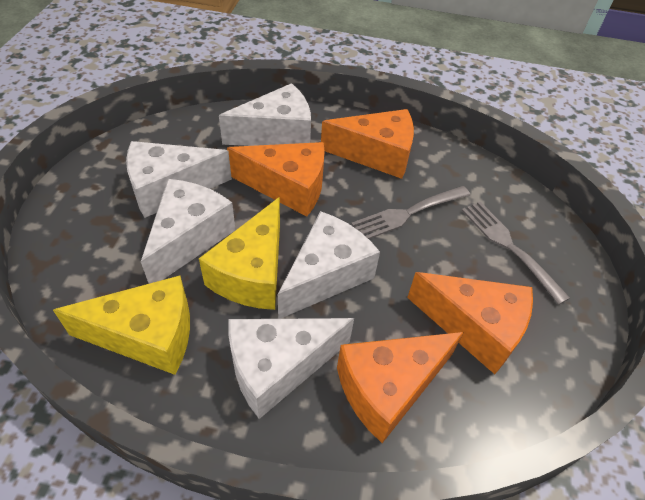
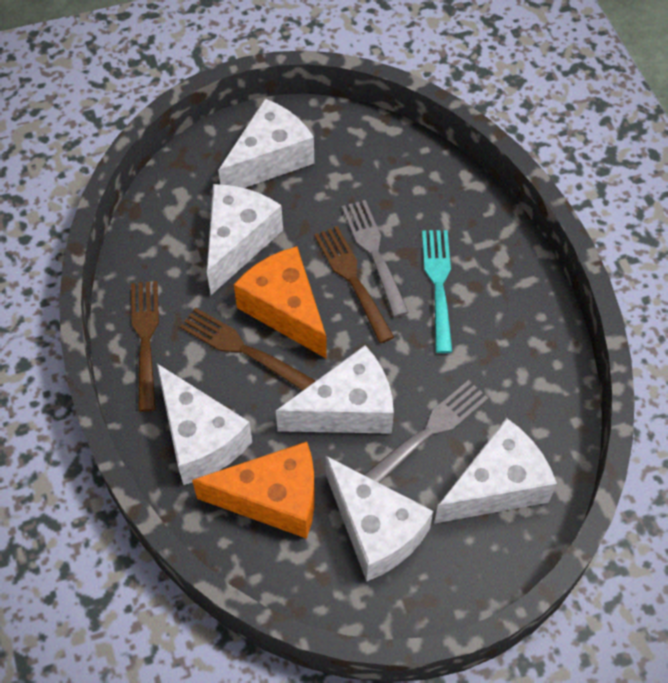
brown fork: 0 -> 3
orange cheese: 4 -> 2
turquoise fork: 0 -> 1
white cheese: 5 -> 6
yellow cheese: 2 -> 0

